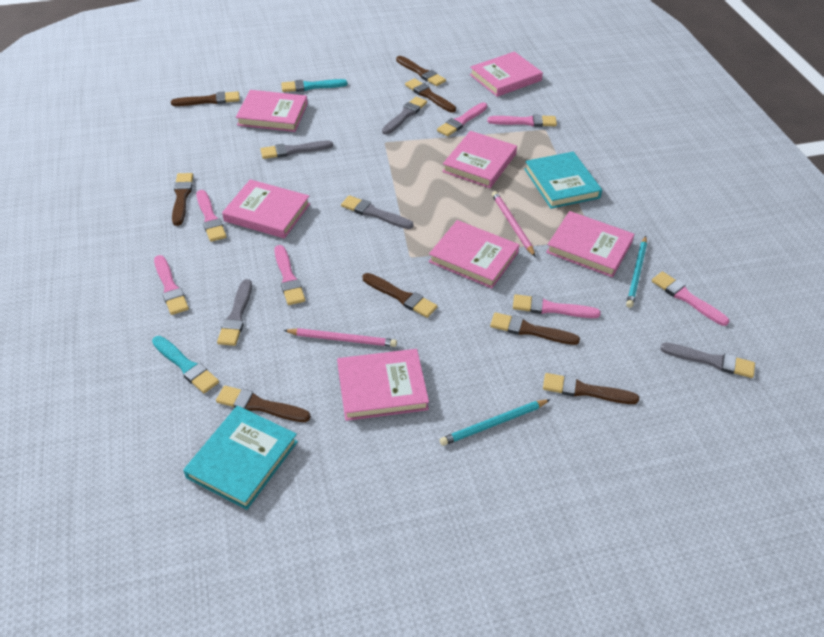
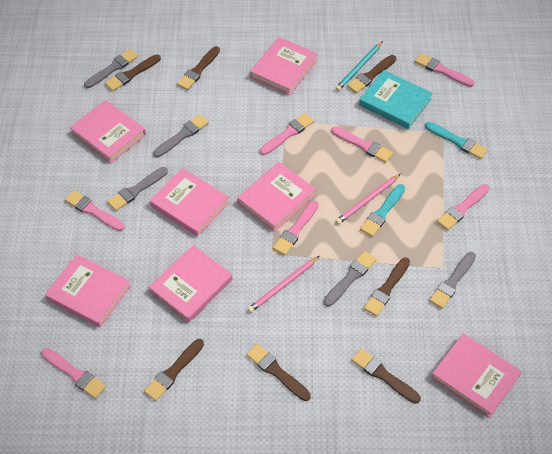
brown brush: 8 -> 7
turquoise book: 2 -> 1
turquoise pencil: 2 -> 1

